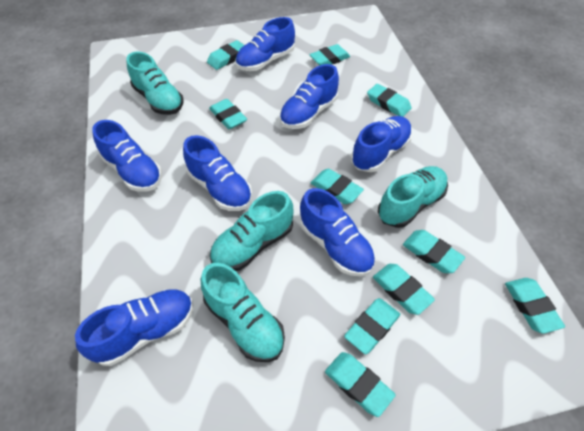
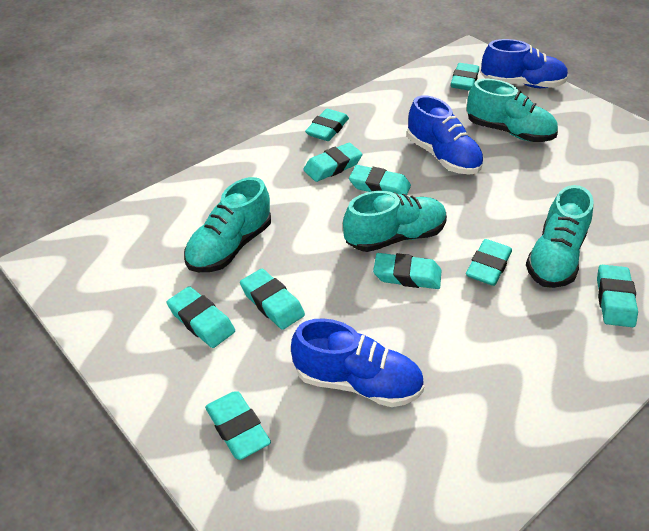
blue shoe: 7 -> 3

